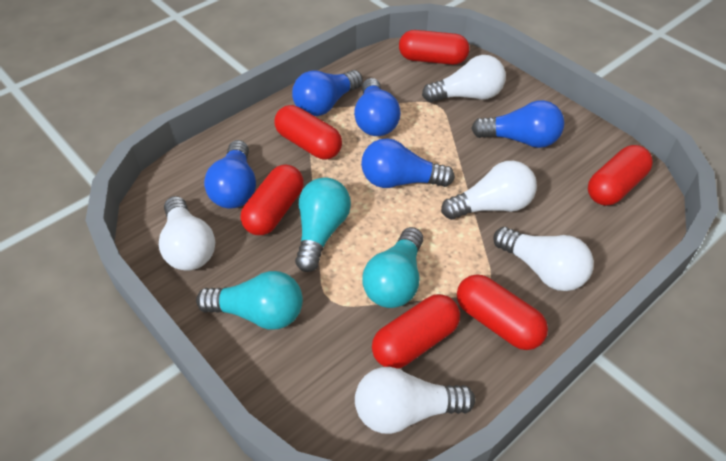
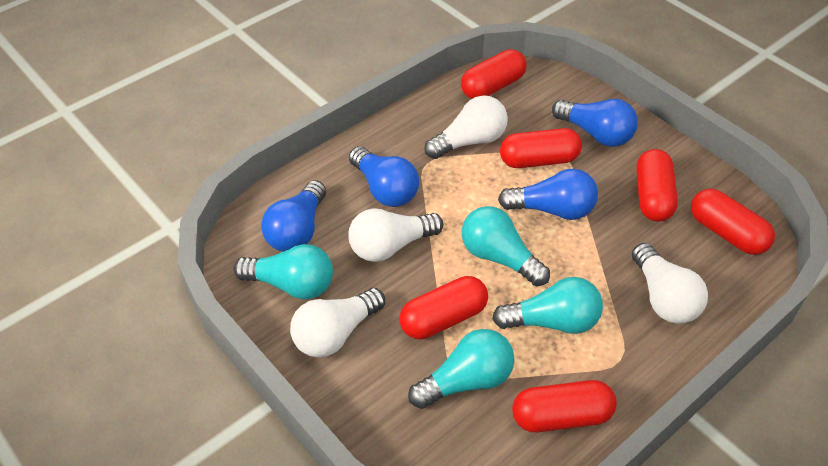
blue light bulb: 5 -> 4
turquoise light bulb: 3 -> 4
white light bulb: 5 -> 4

